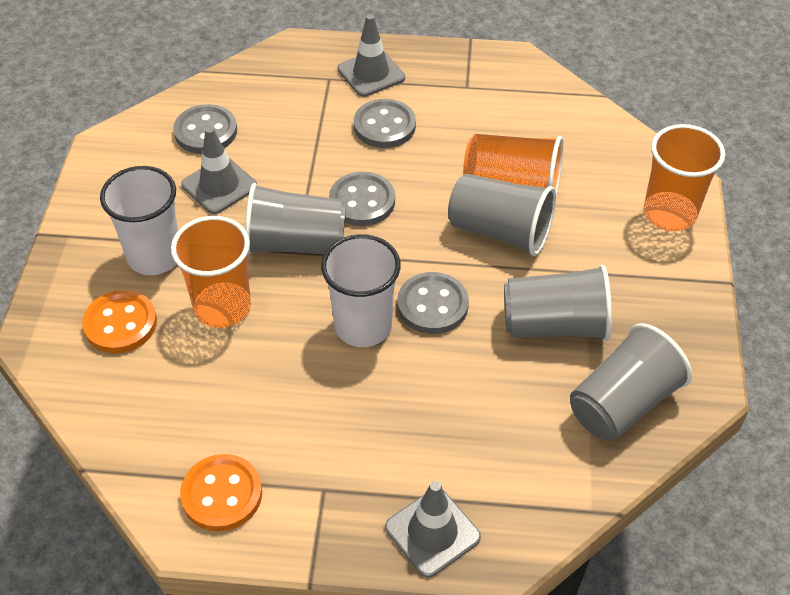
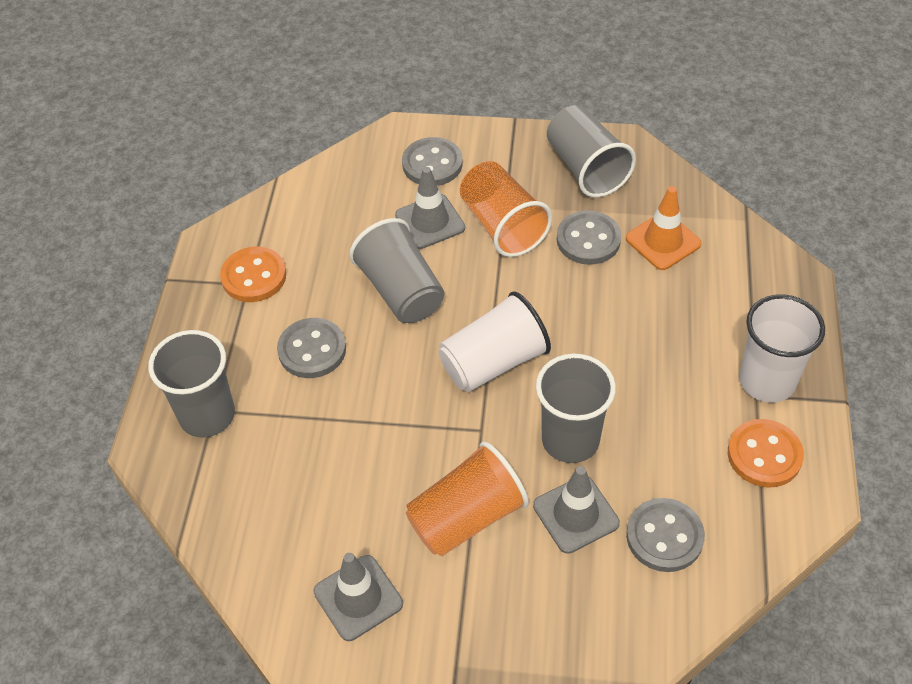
orange cup: 3 -> 2
orange traffic cone: 0 -> 1

